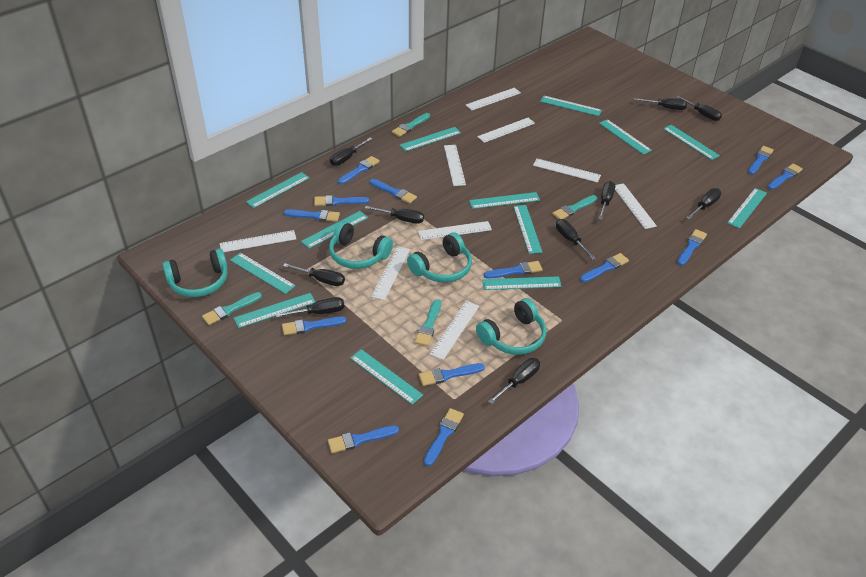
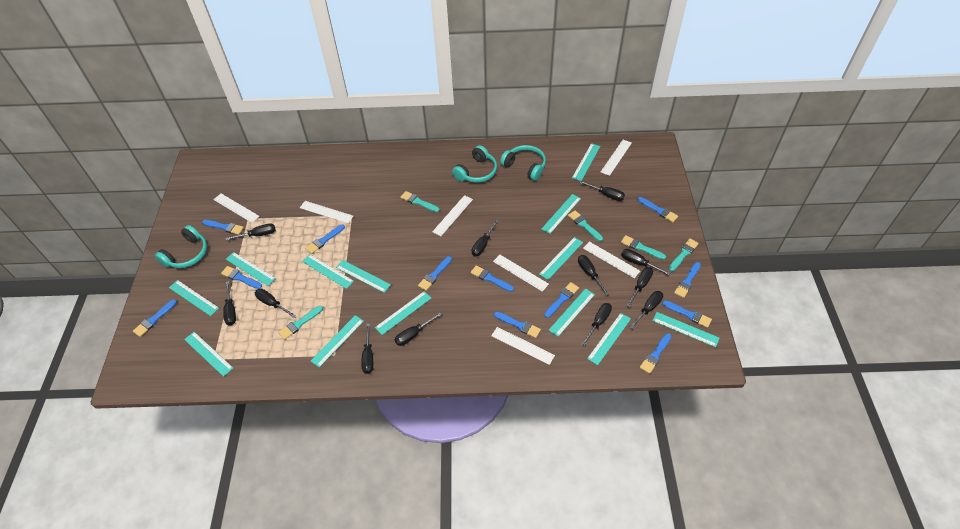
black screwdriver: 10 -> 12
blue brush: 13 -> 12
turquoise brush: 4 -> 5
turquoise headphones: 4 -> 3
white ruler: 9 -> 7

